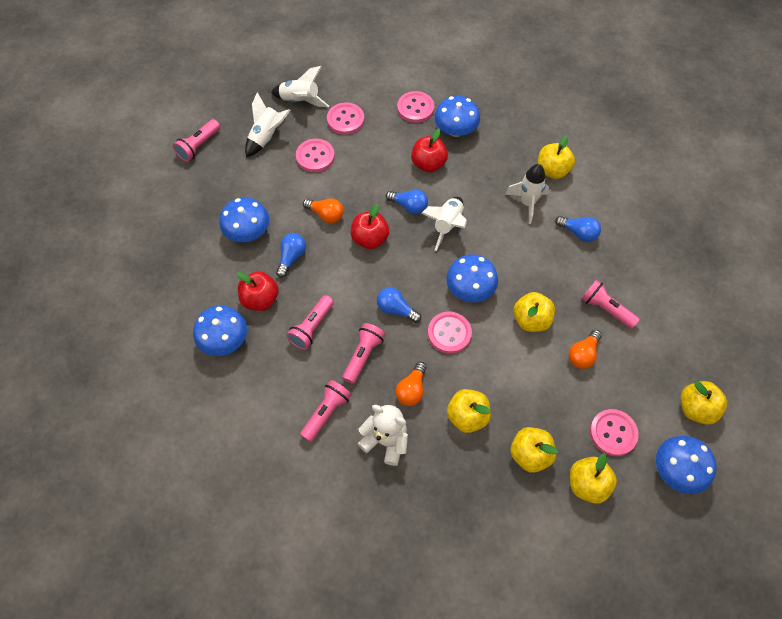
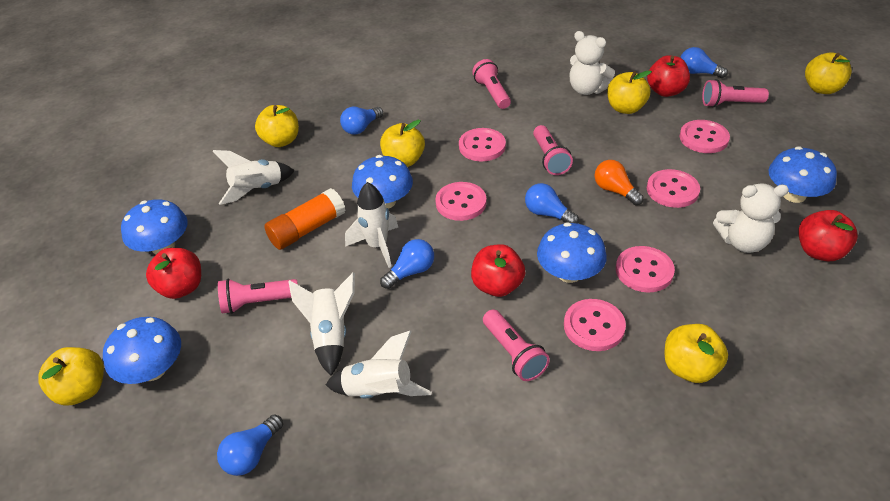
blue light bulb: 4 -> 5
orange glue stick: 0 -> 1
orange light bulb: 3 -> 1
pink button: 5 -> 6
red apple: 3 -> 4
white teddy bear: 1 -> 2

